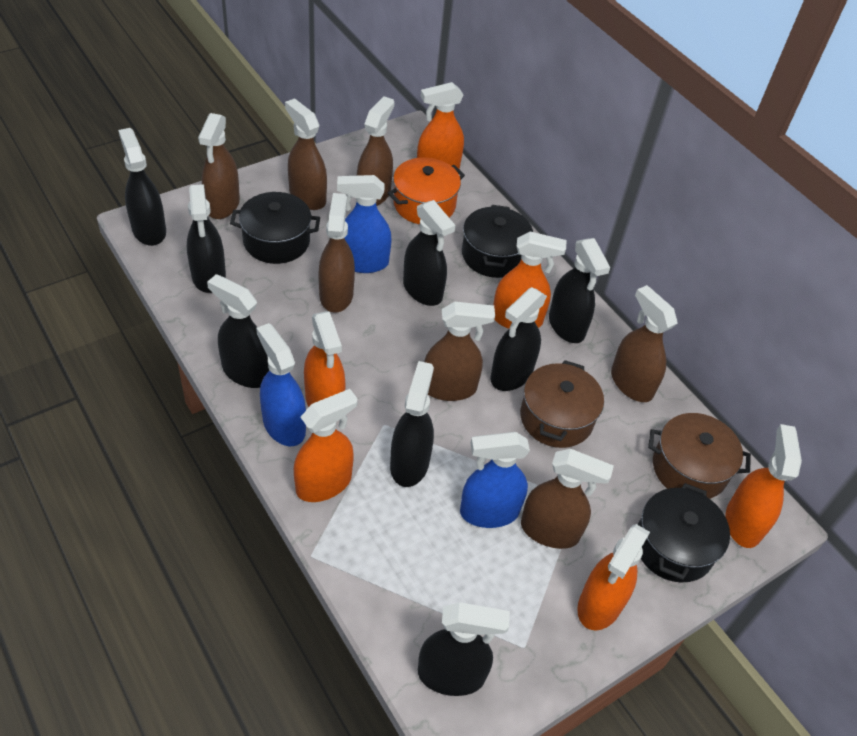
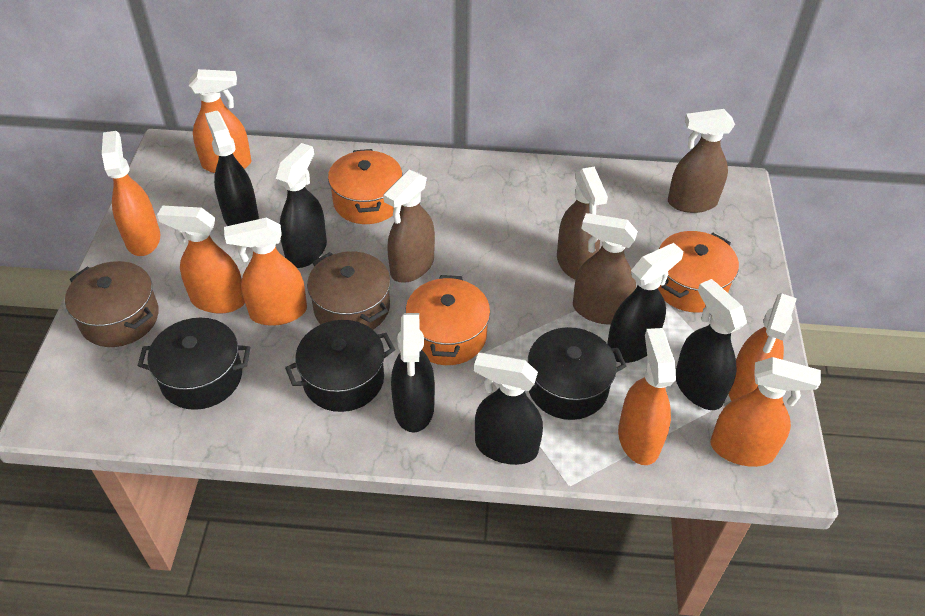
black spray bottle: 8 -> 6
blue spray bottle: 3 -> 0
brown spray bottle: 7 -> 4
orange pot: 1 -> 3
orange spray bottle: 6 -> 7

